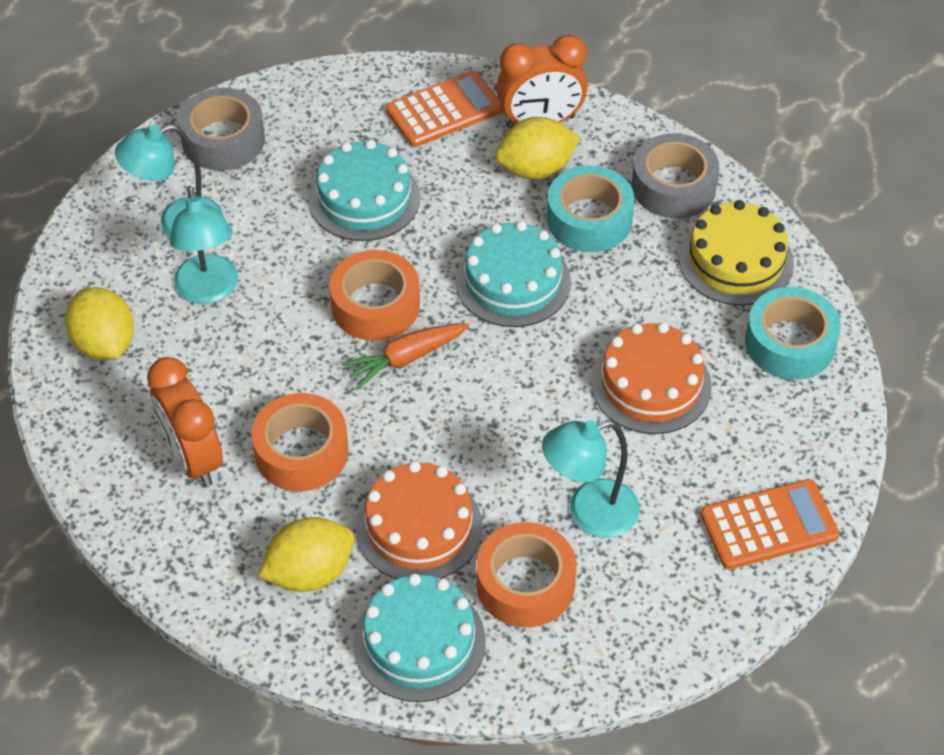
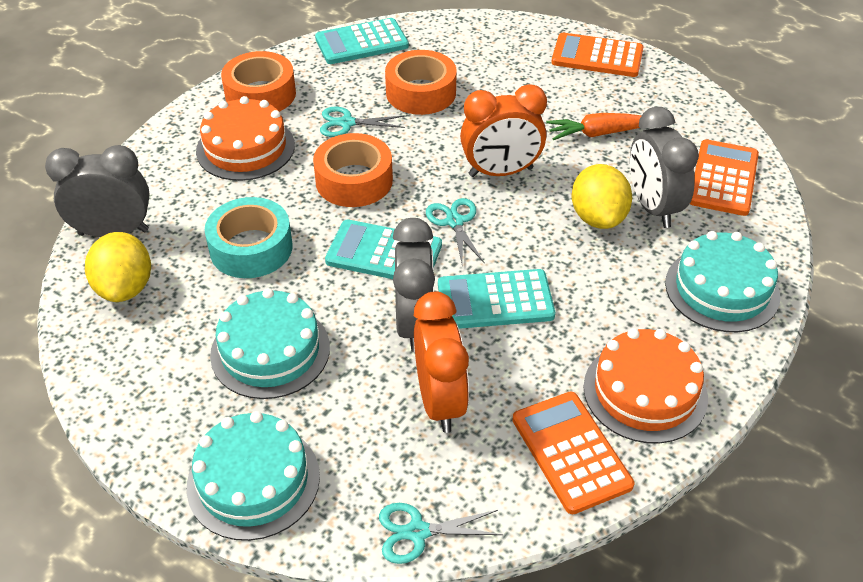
grey clock: 0 -> 3
grey tape: 2 -> 0
orange calculator: 2 -> 3
turquoise calculator: 0 -> 3
turquoise lamp: 3 -> 0
turquoise scissors: 0 -> 3
turquoise tape: 2 -> 1
yellow cake: 1 -> 0
yellow lemon: 3 -> 2

